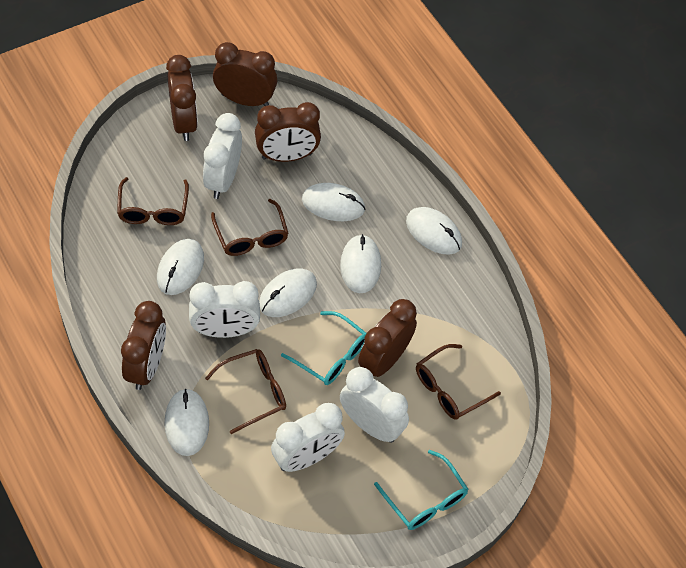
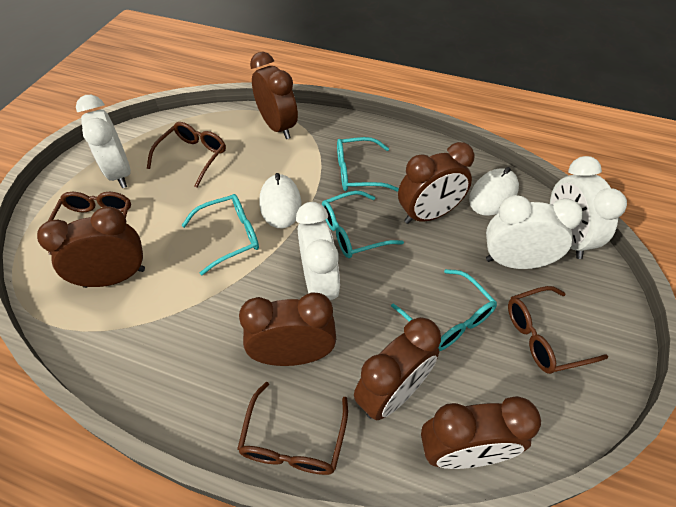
brown clock: 5 -> 6
turquoise glasses: 2 -> 4
white mouse: 6 -> 2

